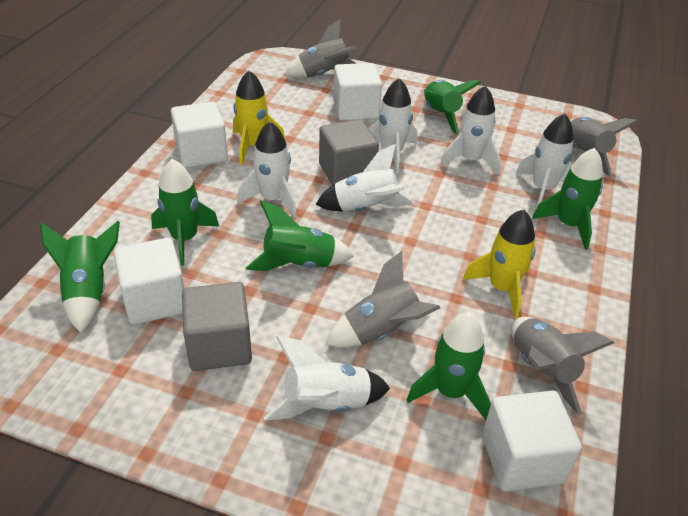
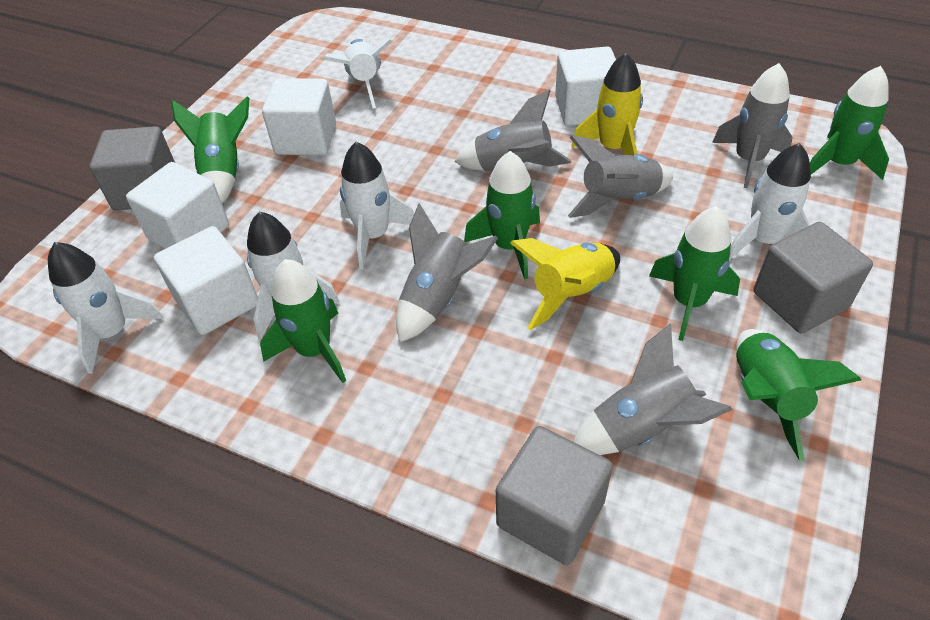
grey cube: 2 -> 3
grey rocket: 4 -> 5
white rocket: 6 -> 5

